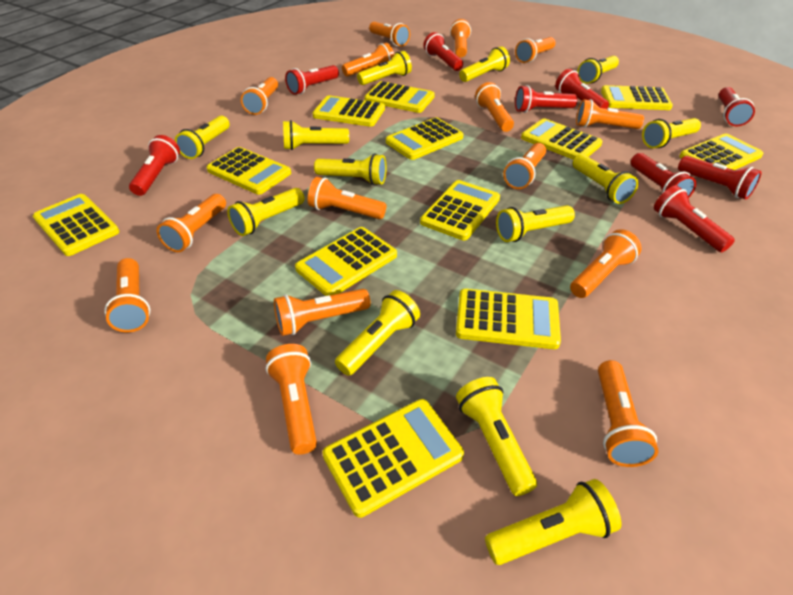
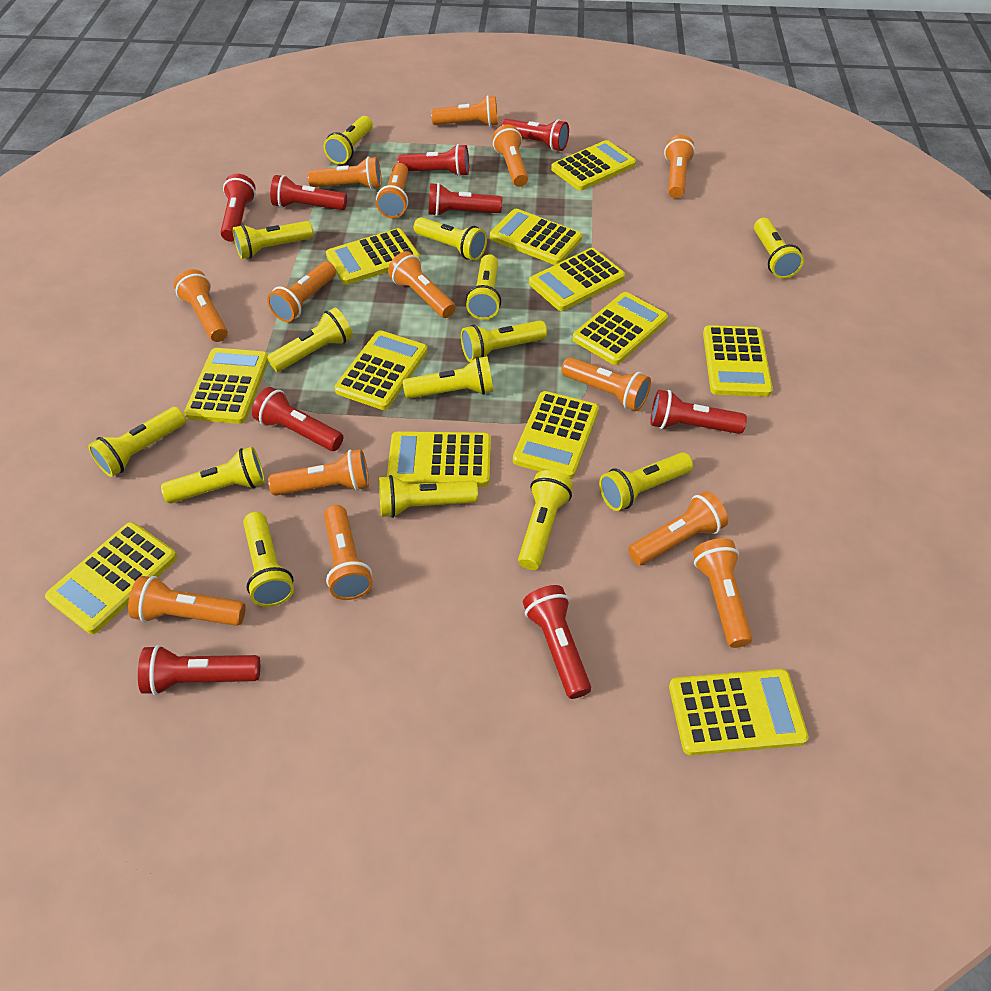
orange flashlight: 15 -> 14
yellow flashlight: 13 -> 14

